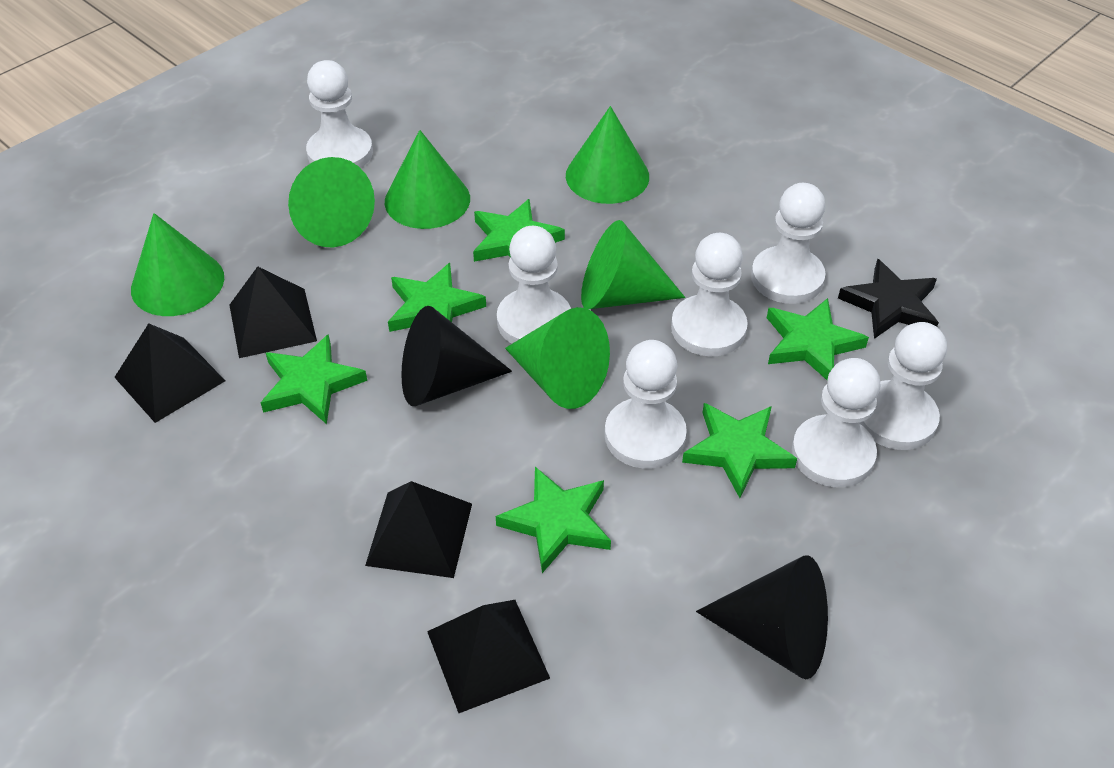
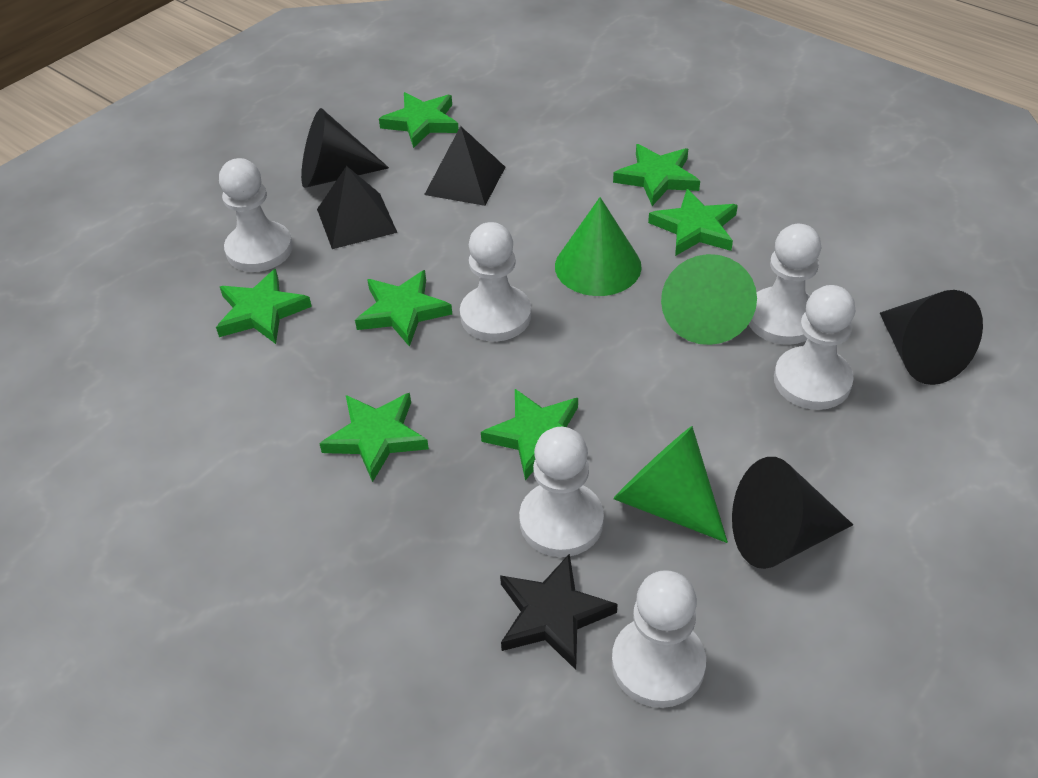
black cone: 2 -> 3
black pyramid: 4 -> 2
green cone: 6 -> 3
green star: 6 -> 7
white pawn: 7 -> 6

